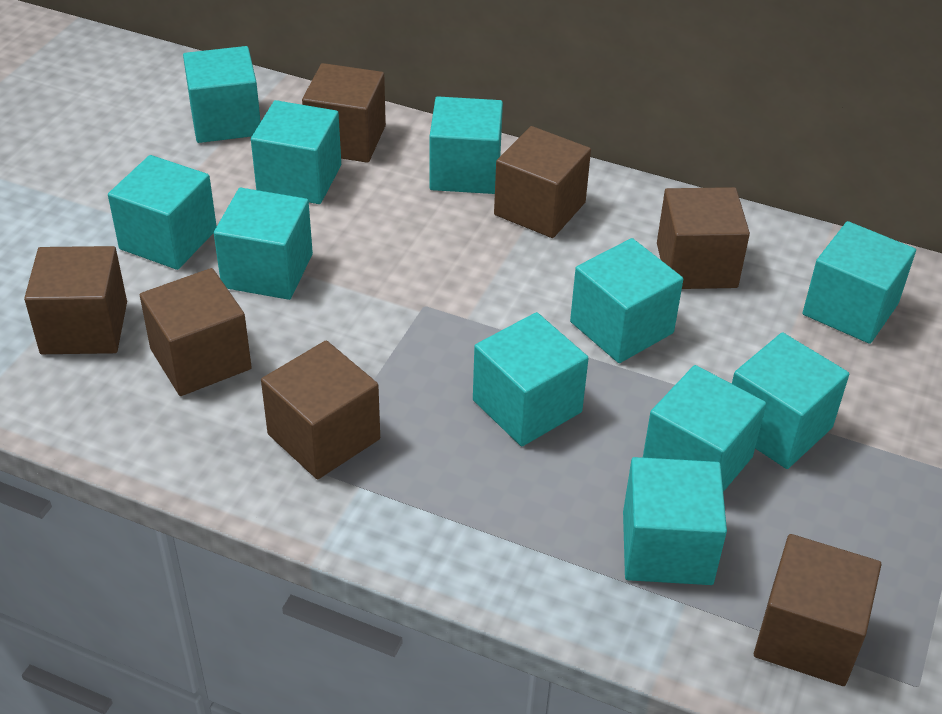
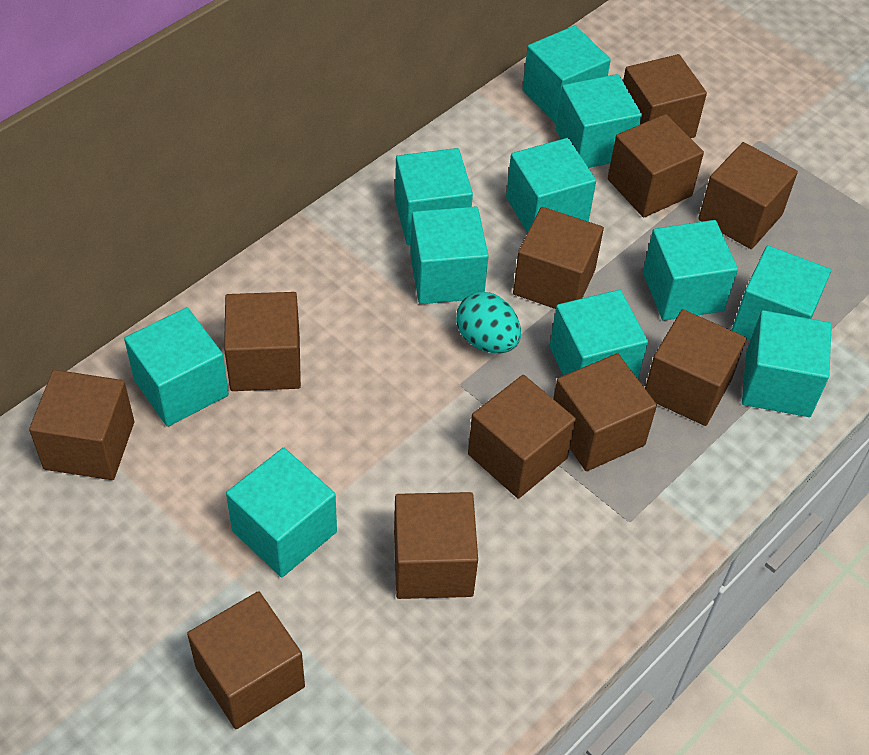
brown cube: 7 -> 11
turquoise egg: 0 -> 1

